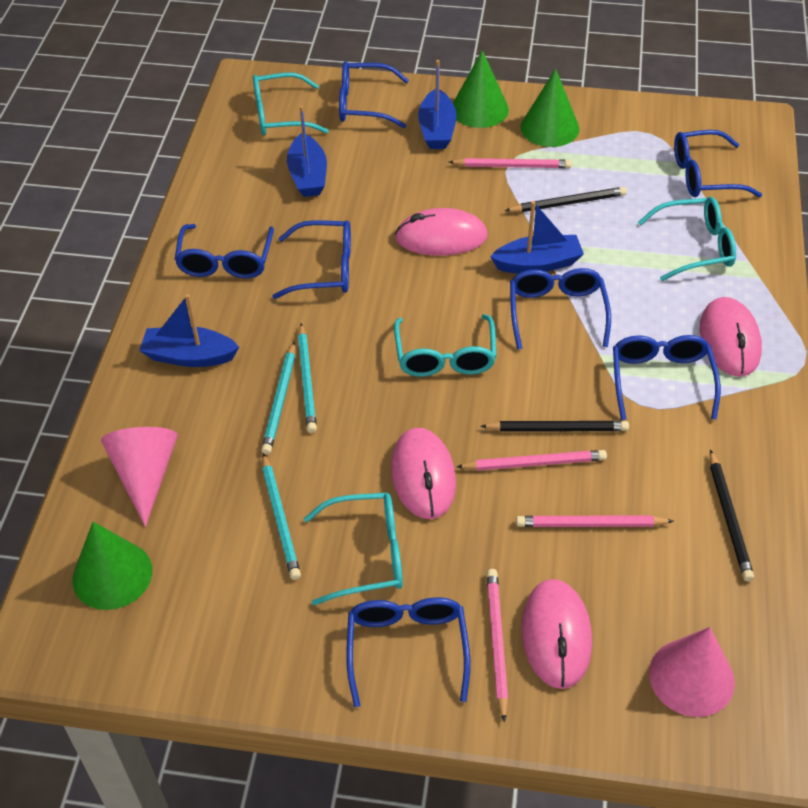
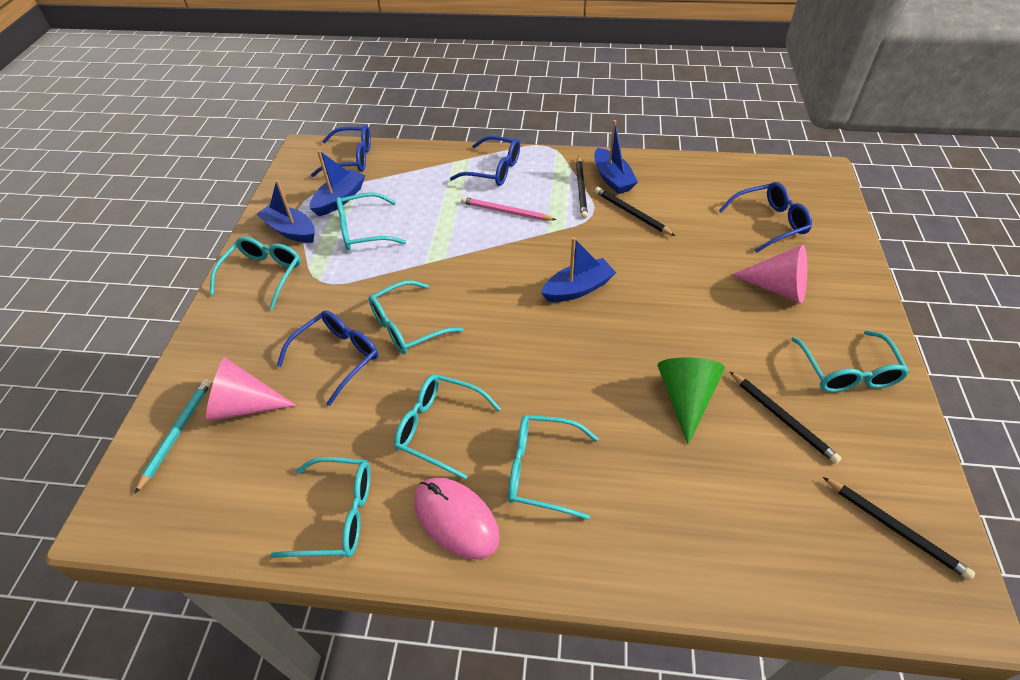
black pencil: 3 -> 4
blue glasses: 7 -> 4
green cone: 3 -> 1
pink mouse: 4 -> 1
pink pencil: 4 -> 1
turquoise glasses: 4 -> 7
turquoise pencil: 3 -> 1

